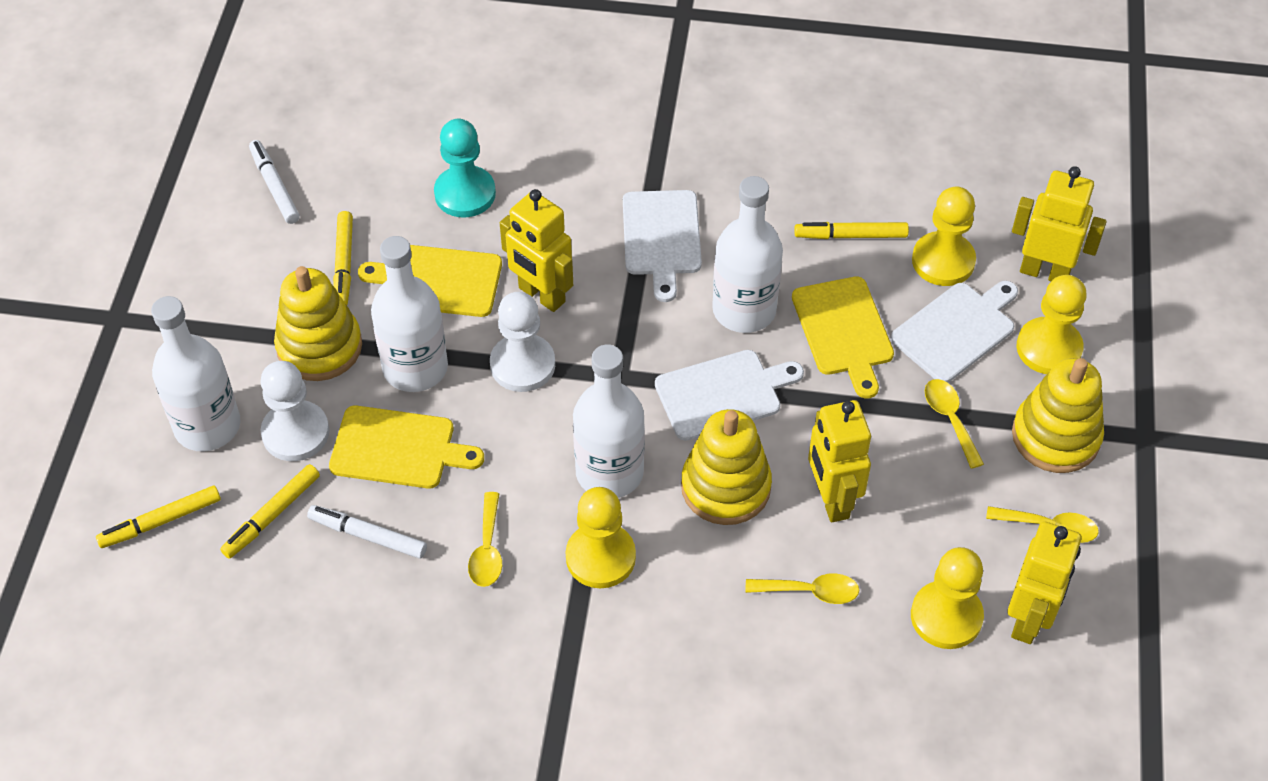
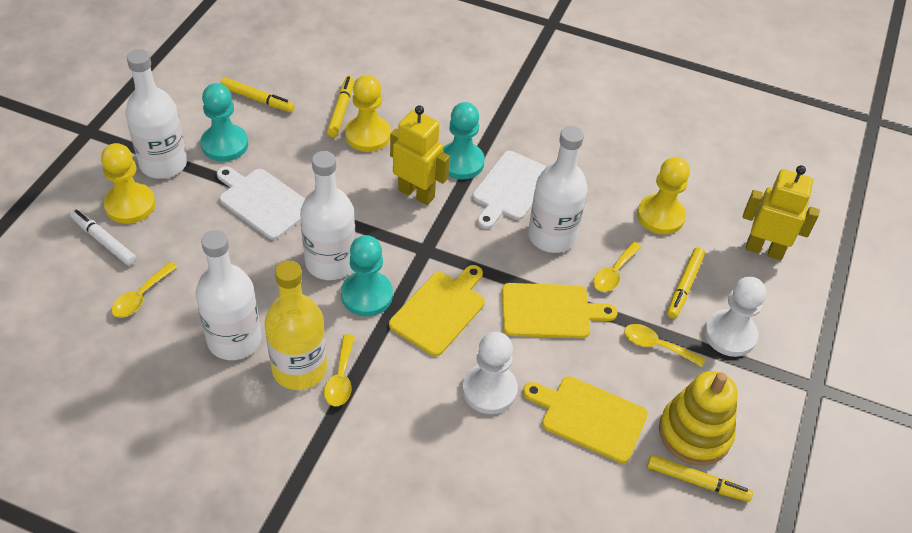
turquoise pawn: 1 -> 3
white cutting board: 3 -> 2
white marker: 2 -> 1
yellow bottle: 0 -> 1
yellow pawn: 4 -> 3
yellow robot: 4 -> 2
yellow stacking toy: 3 -> 1

